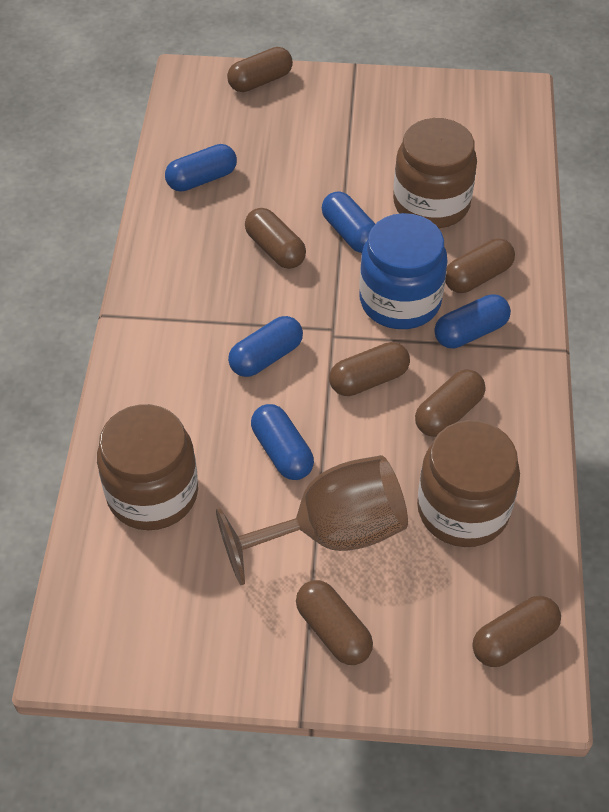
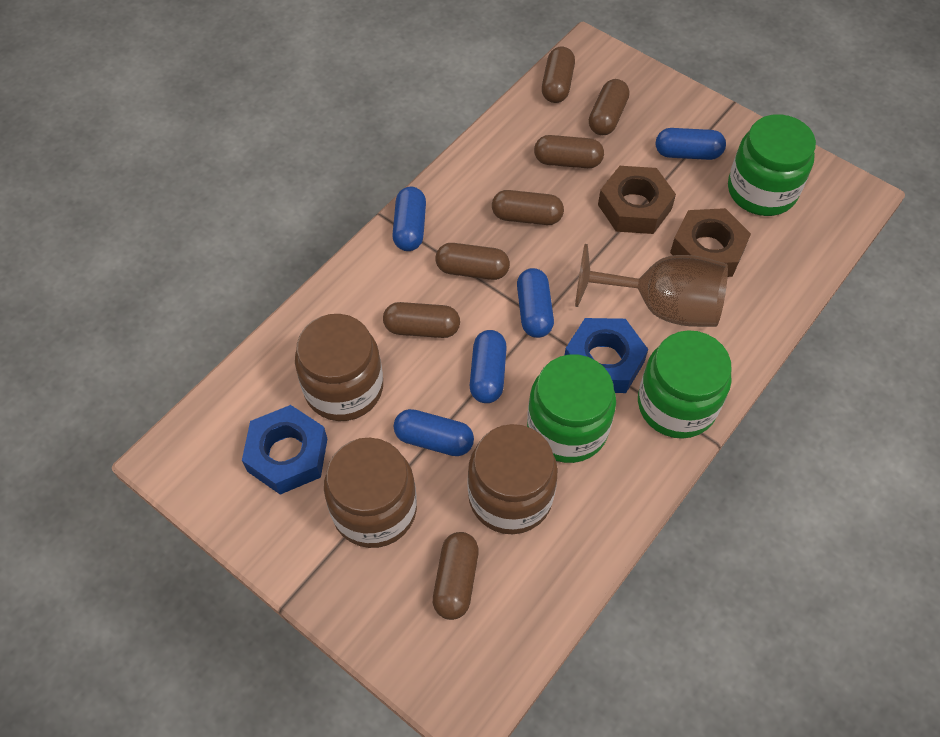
blue jar: 1 -> 0
blue nut: 0 -> 2
brown nut: 0 -> 2
green jar: 0 -> 3

